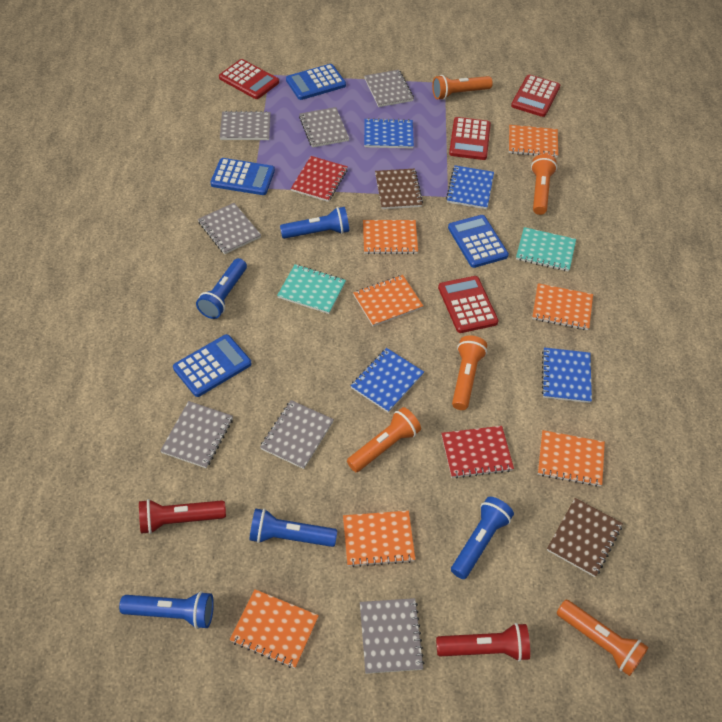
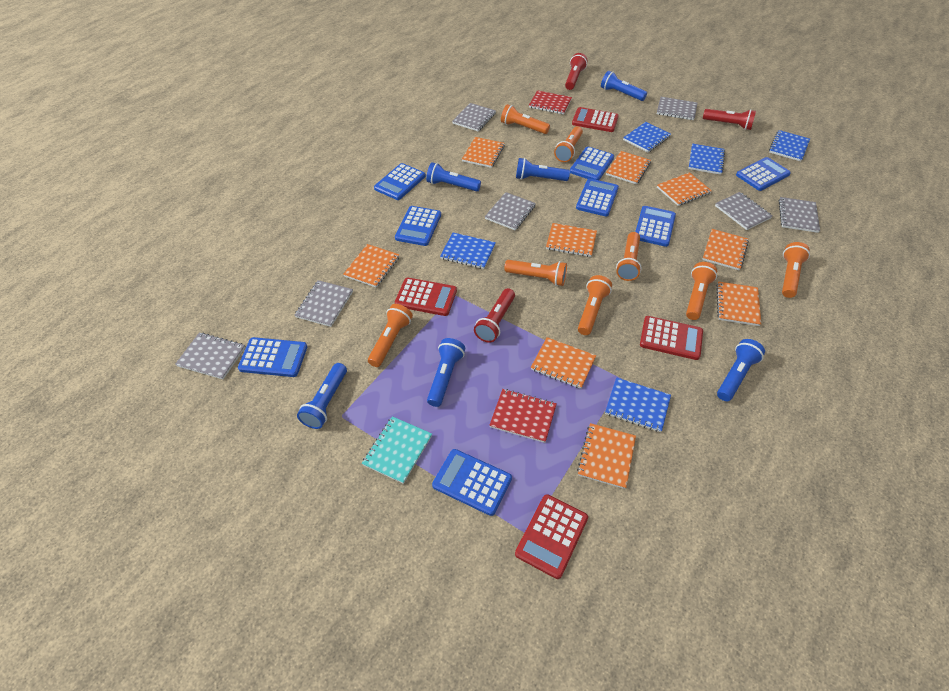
blue calculator: 4 -> 8
blue flashlight: 5 -> 6
blue notebook: 4 -> 5
brown notebook: 2 -> 0
orange flashlight: 5 -> 8
orange notebook: 7 -> 9
red flashlight: 2 -> 3
turquoise notebook: 2 -> 1

